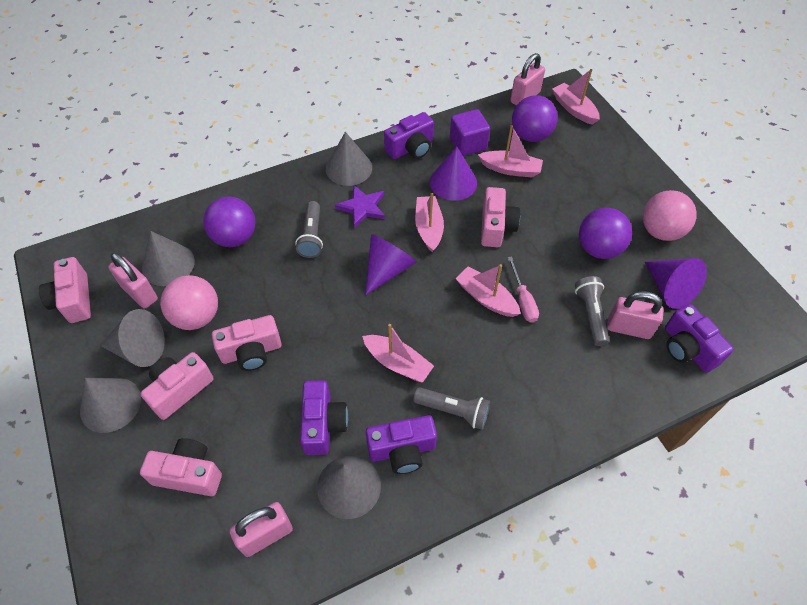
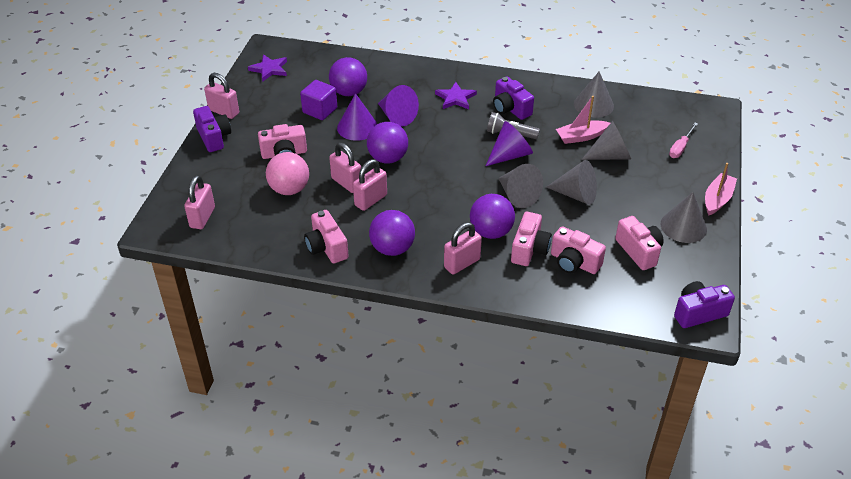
grey flashlight: 3 -> 1
pink ball: 2 -> 1
pink boat: 5 -> 2
pink padlock: 4 -> 5
purple ball: 3 -> 4
purple camera: 4 -> 3
purple star: 1 -> 2

